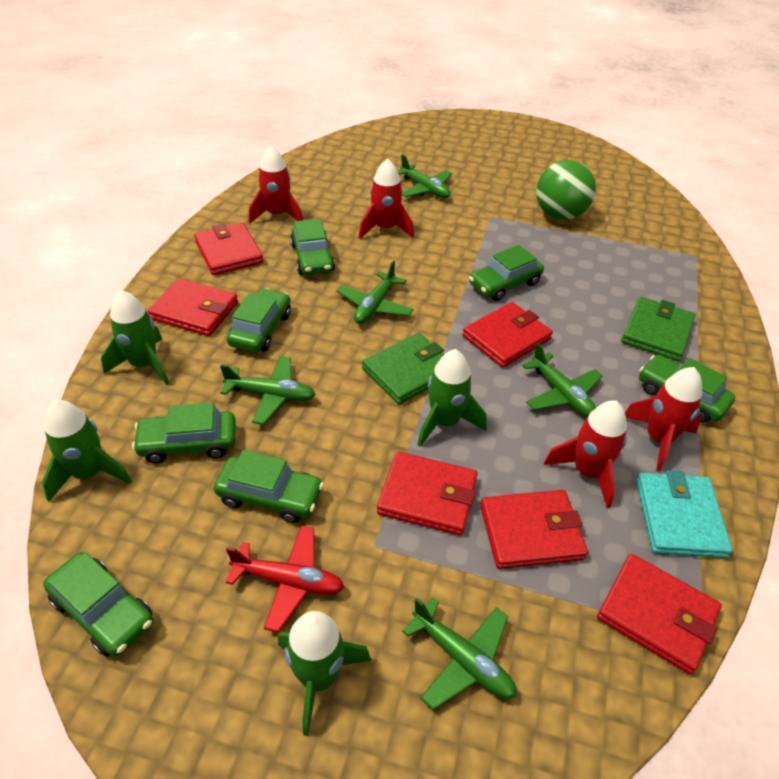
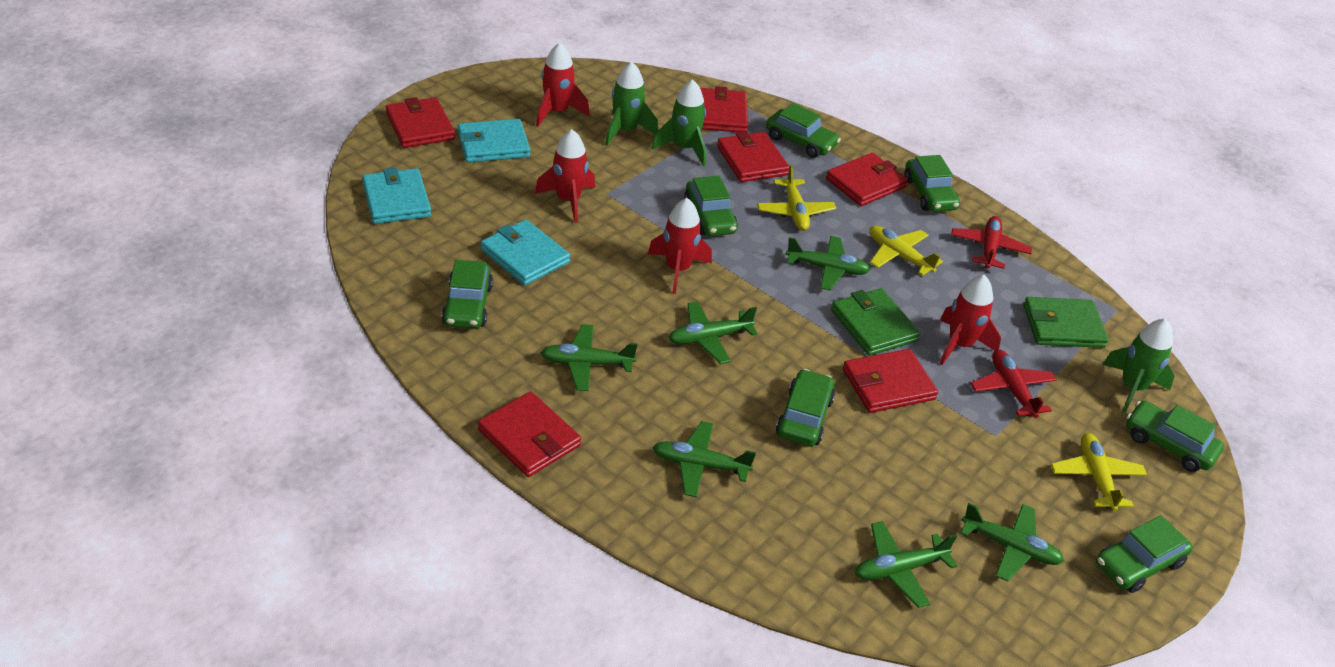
green ball: 1 -> 0
green plane: 5 -> 6
green rocket: 4 -> 3
red plane: 1 -> 2
turquoise wallet: 1 -> 3
yellow plane: 0 -> 3

